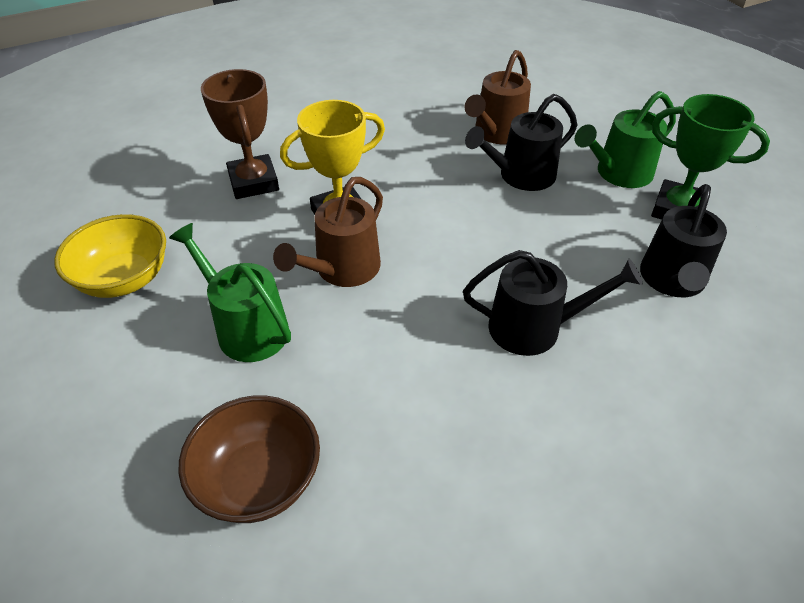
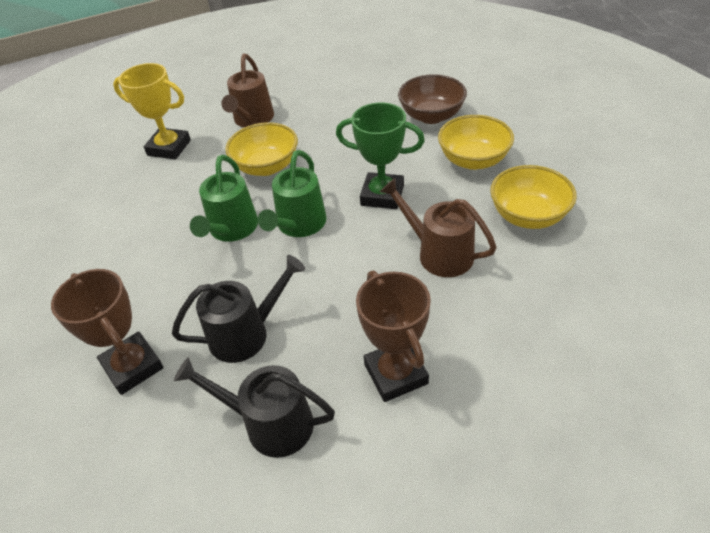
black watering can: 3 -> 2
brown trophy: 1 -> 2
yellow bowl: 1 -> 3

